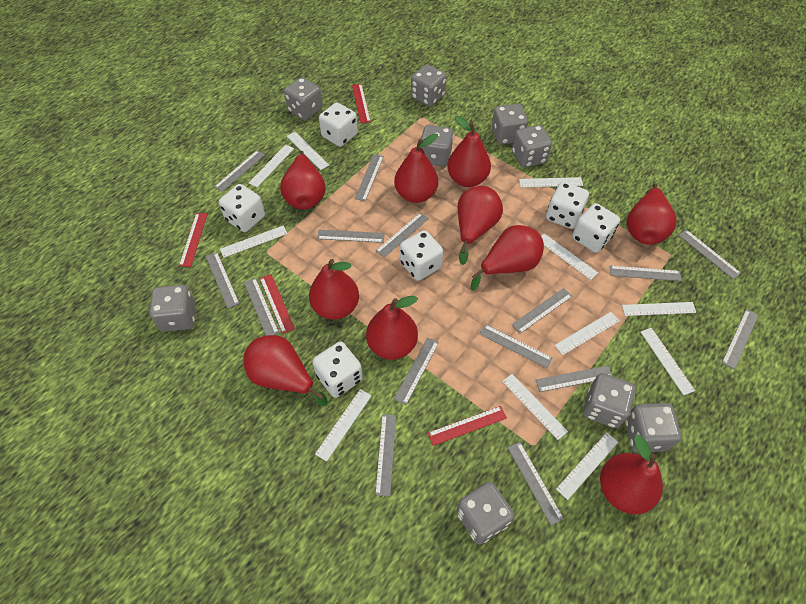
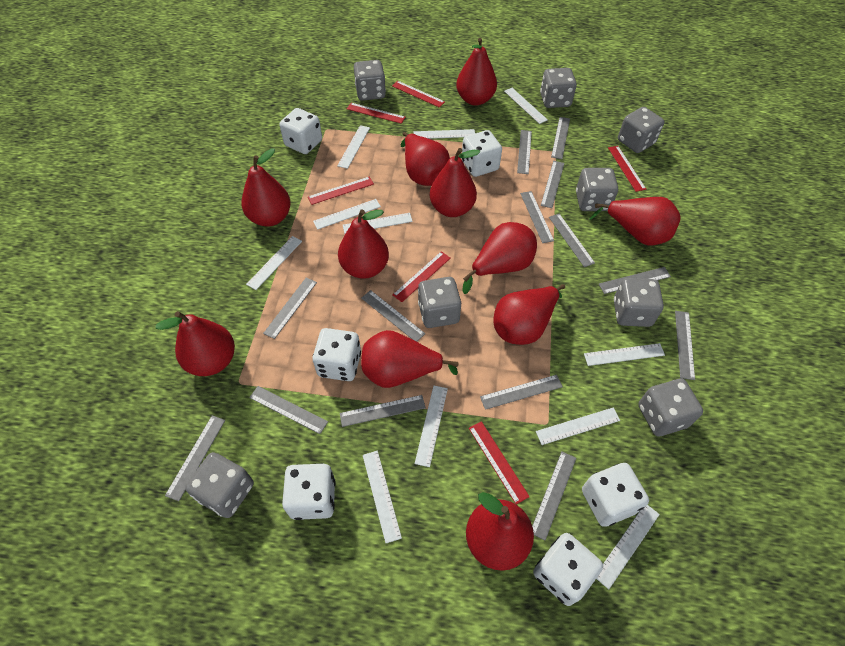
grey dice: 9 -> 8
grey ruler: 15 -> 14
red pear: 10 -> 11
red ruler: 4 -> 6

